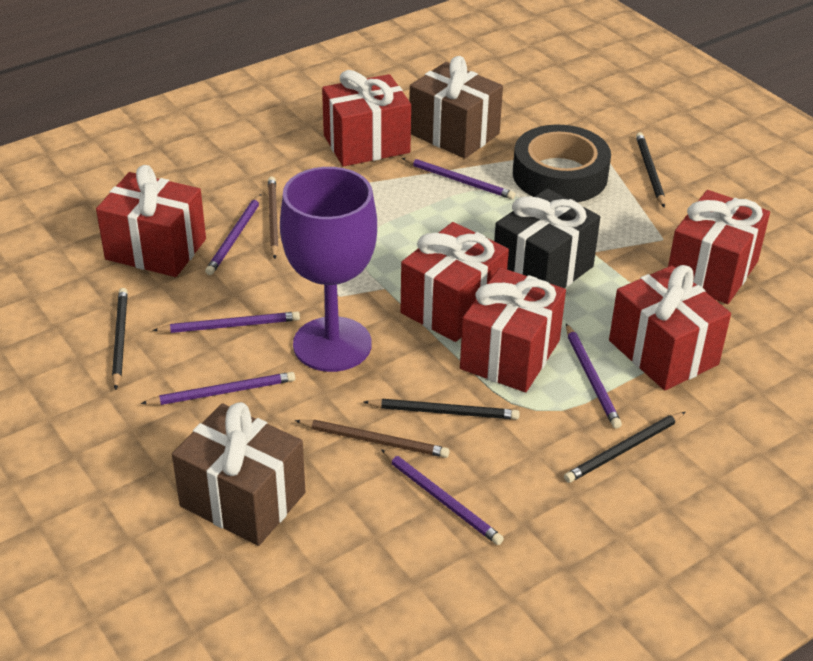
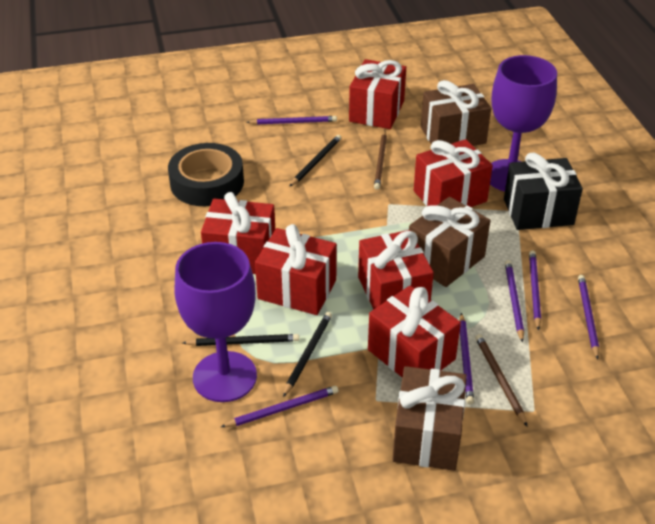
black pencil: 4 -> 3
brown gift: 2 -> 3
purple goblet: 1 -> 2

